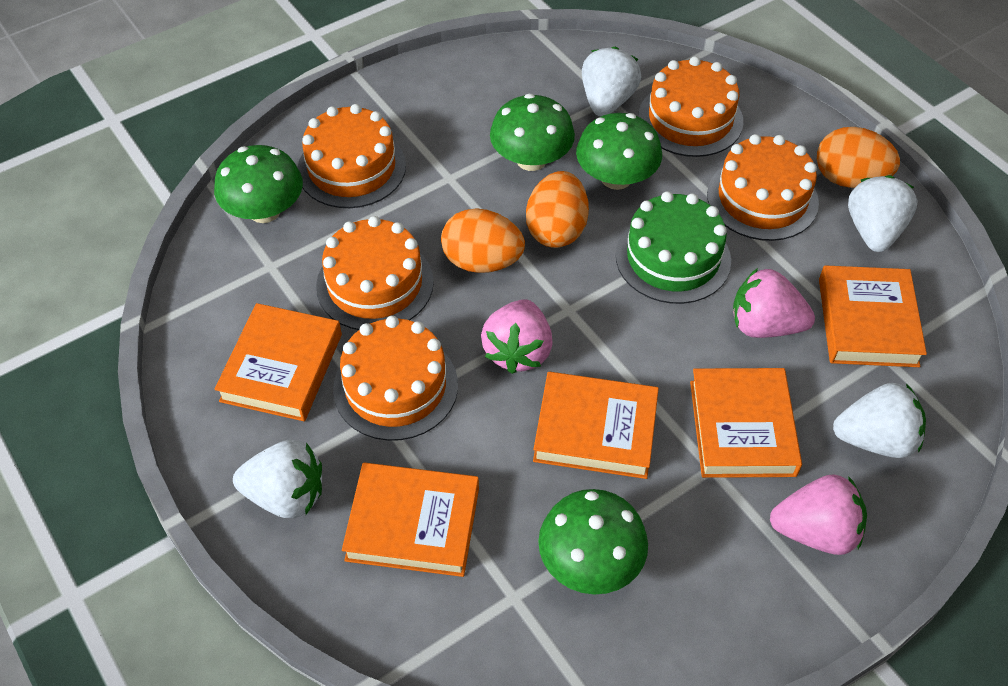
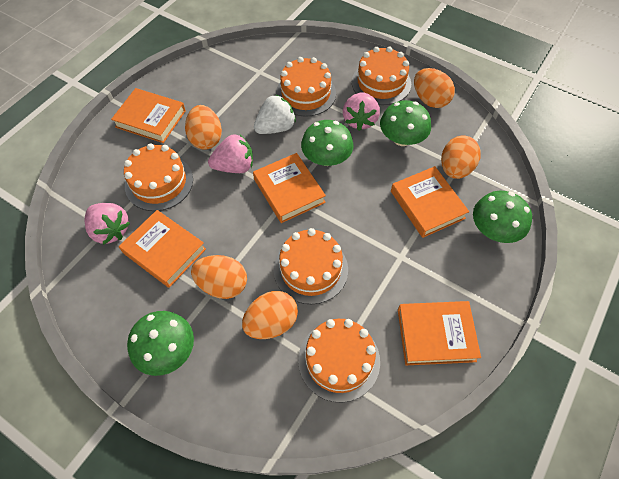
green cake: 1 -> 0
orange egg: 3 -> 5
white strawberry: 4 -> 1

